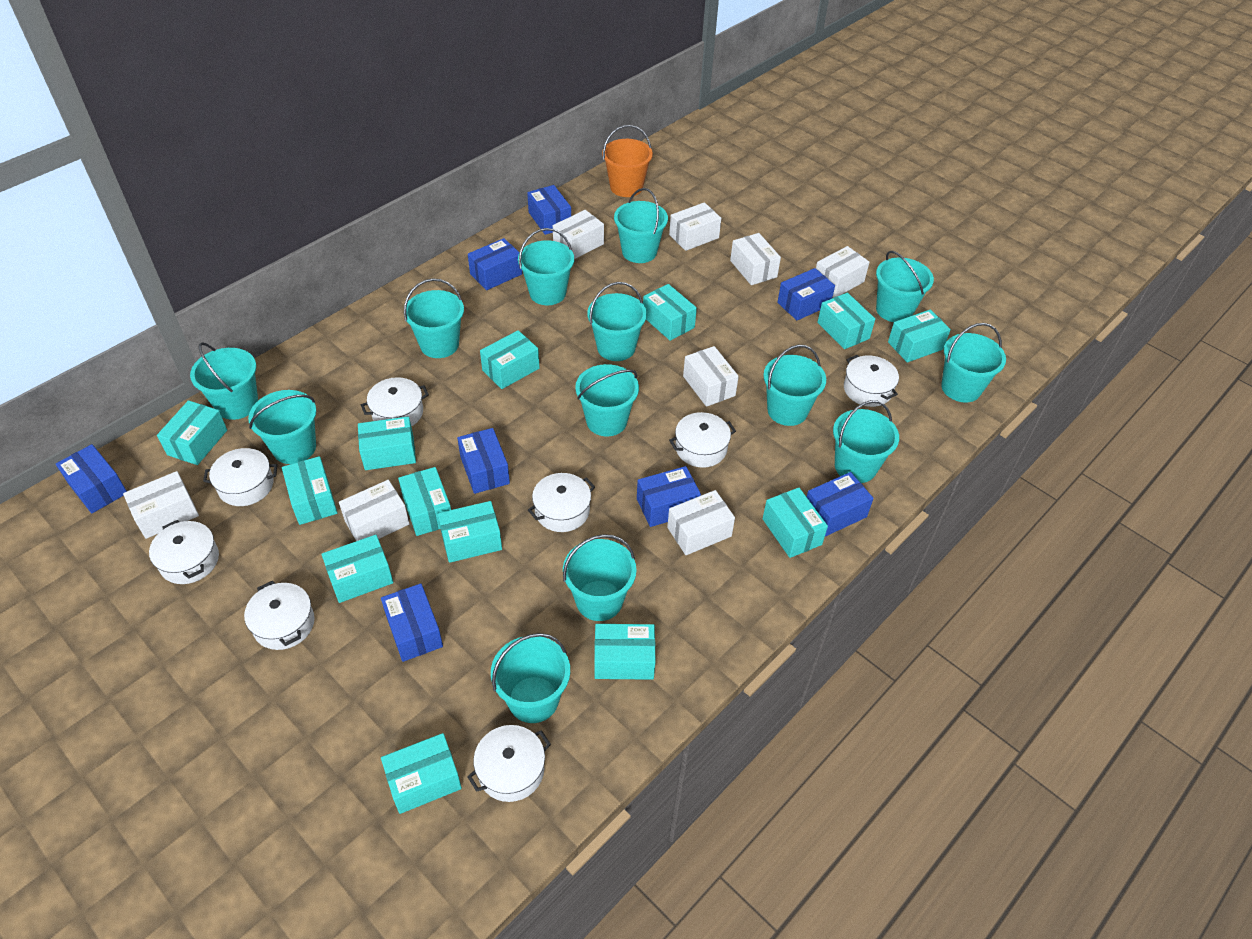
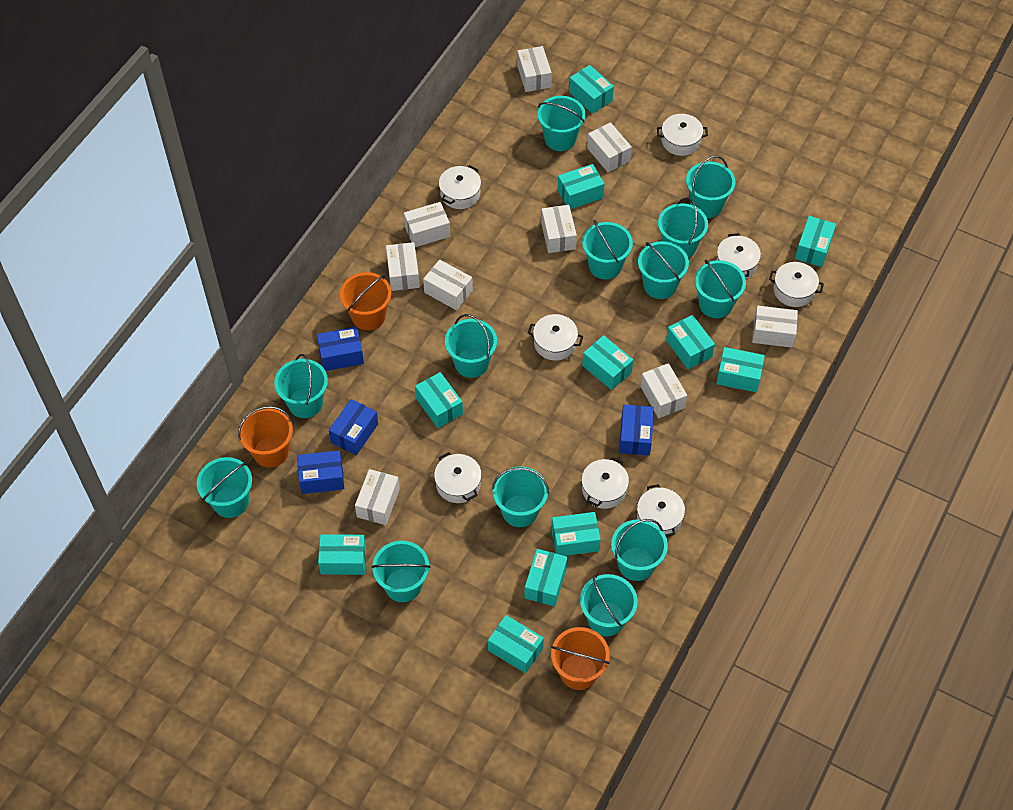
blue box: 8 -> 4
orange bucket: 1 -> 3
turquoise box: 13 -> 11
white box: 8 -> 9

